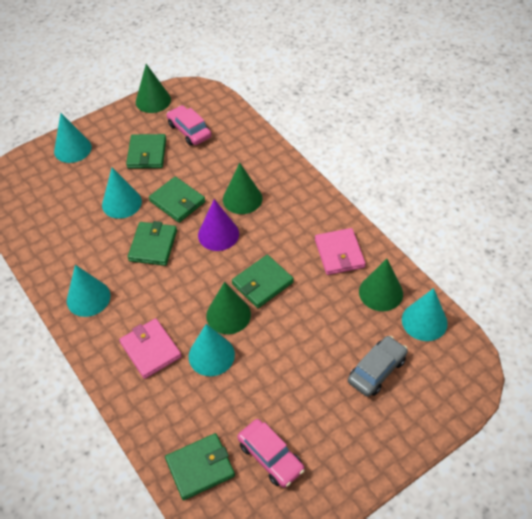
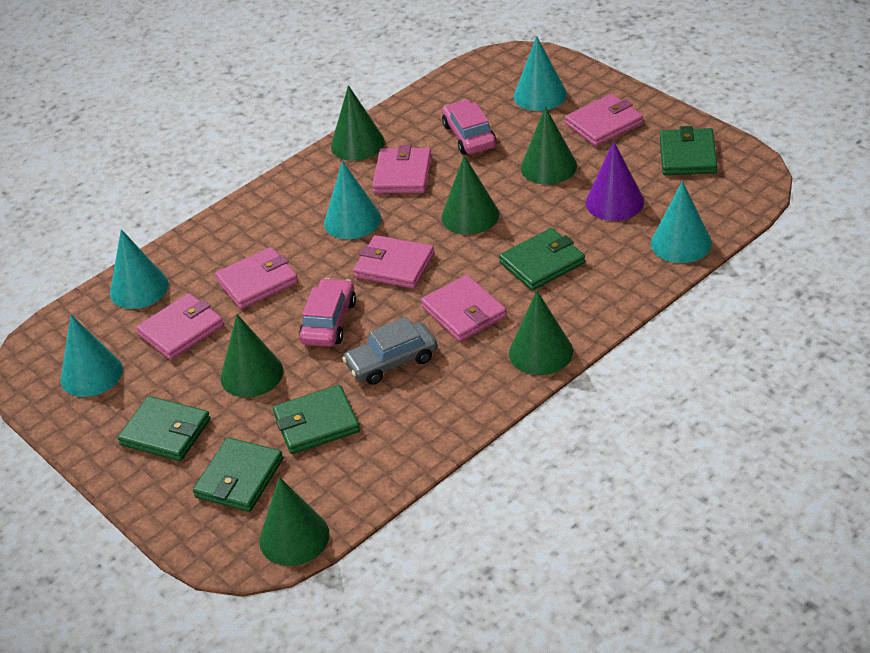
green cone: 4 -> 6
pink wallet: 2 -> 6

